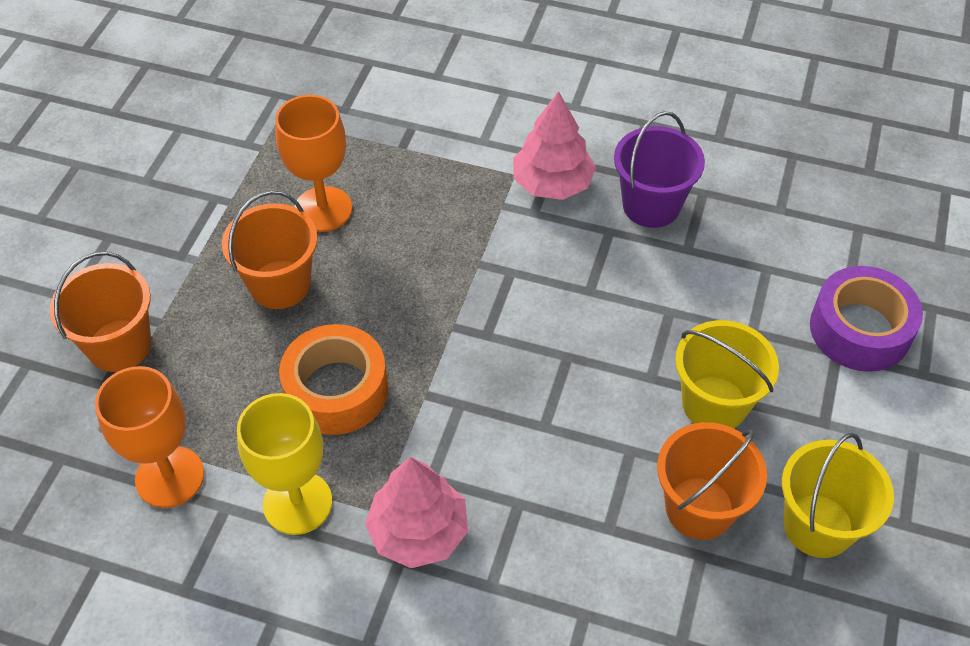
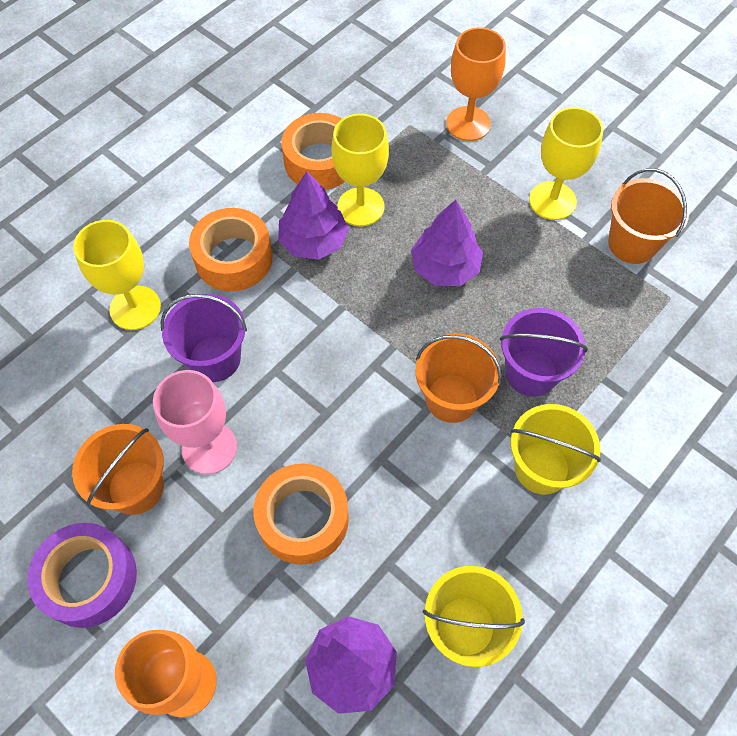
orange tape: 1 -> 3
pink goblet: 0 -> 1
pink tree: 2 -> 0
purple bucket: 1 -> 2
purple tree: 0 -> 3
yellow goblet: 1 -> 3

